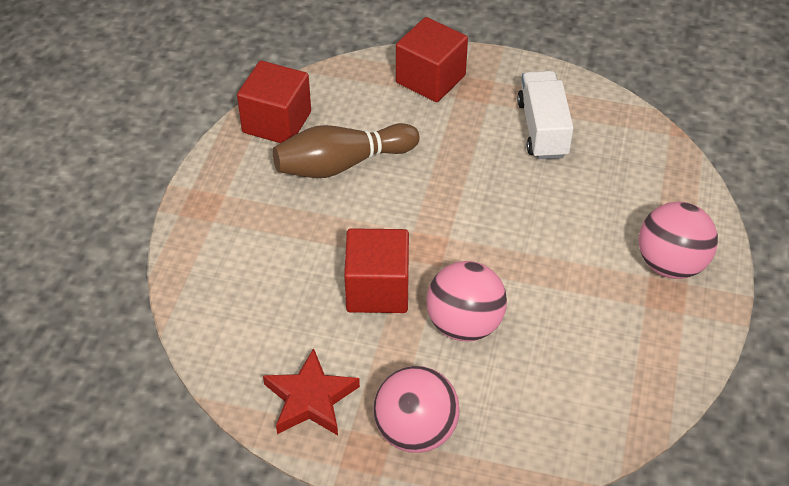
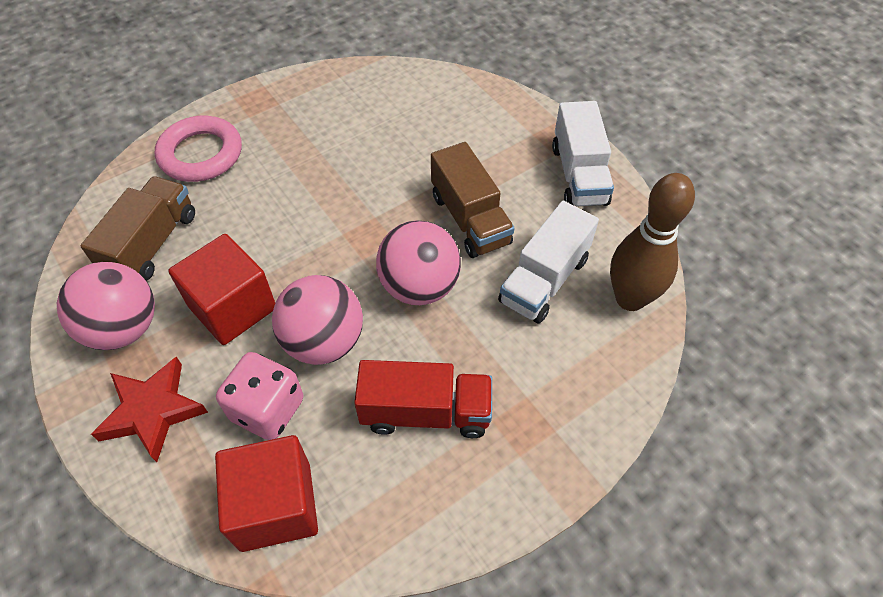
brown truck: 0 -> 2
pink dice: 0 -> 1
pink ring: 0 -> 1
red cube: 3 -> 2
red truck: 0 -> 1
white truck: 1 -> 2

